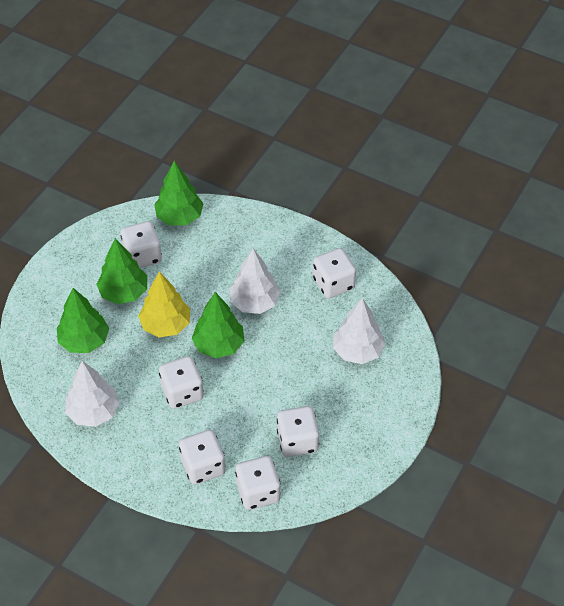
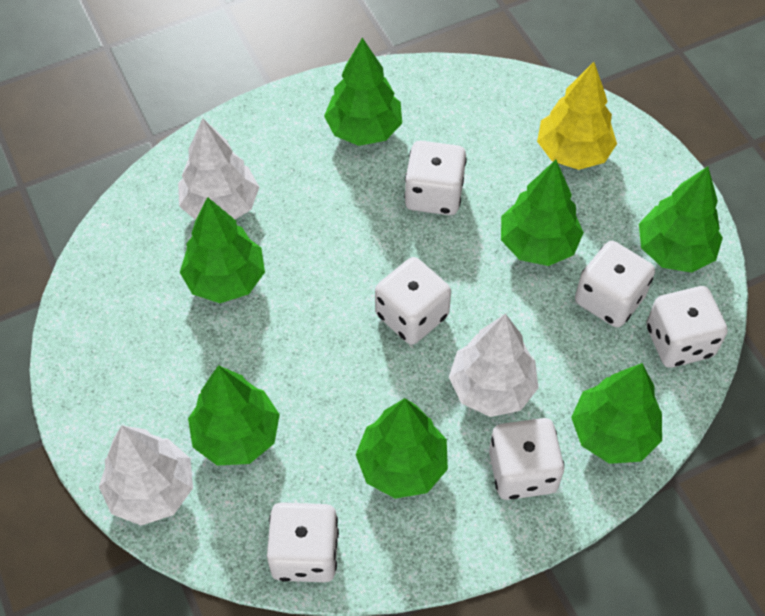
green tree: 4 -> 7

